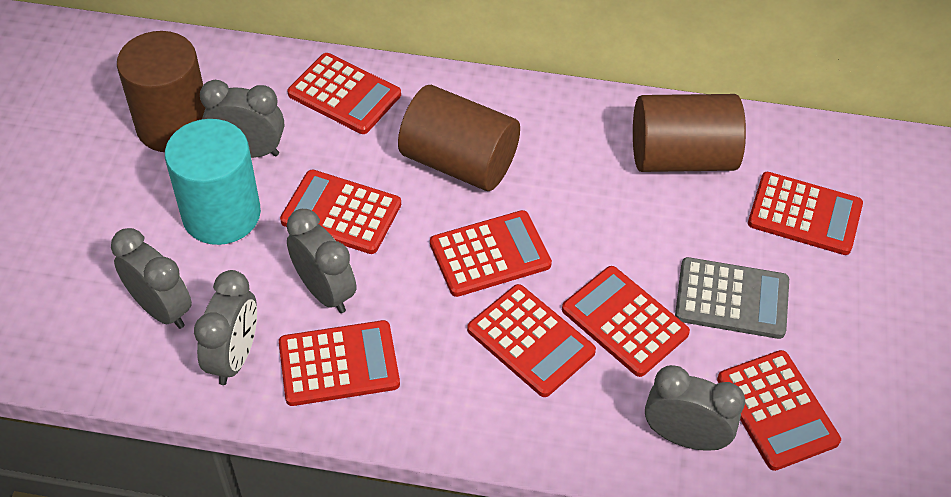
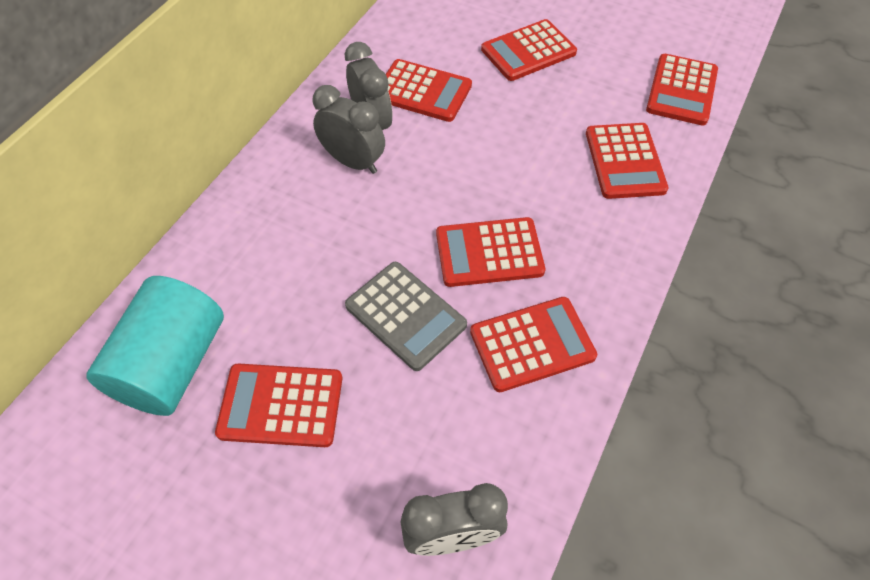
brown cylinder: 3 -> 0
grey clock: 5 -> 3
red calculator: 8 -> 7

